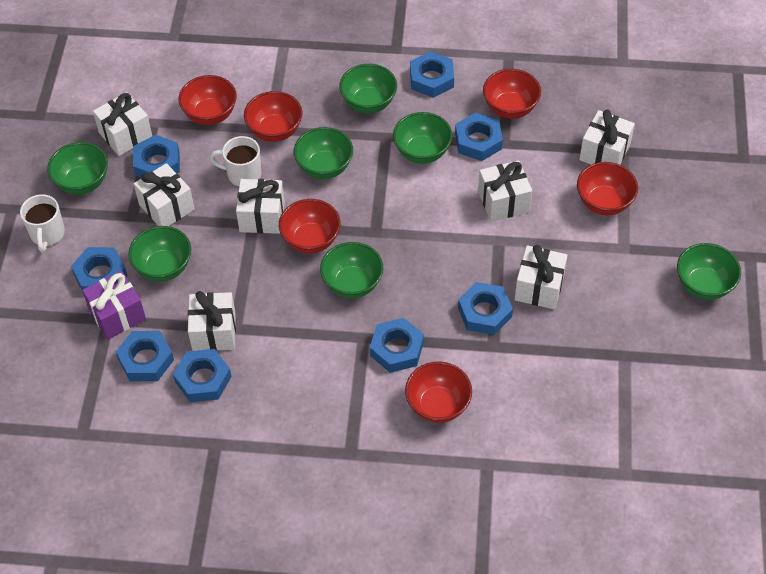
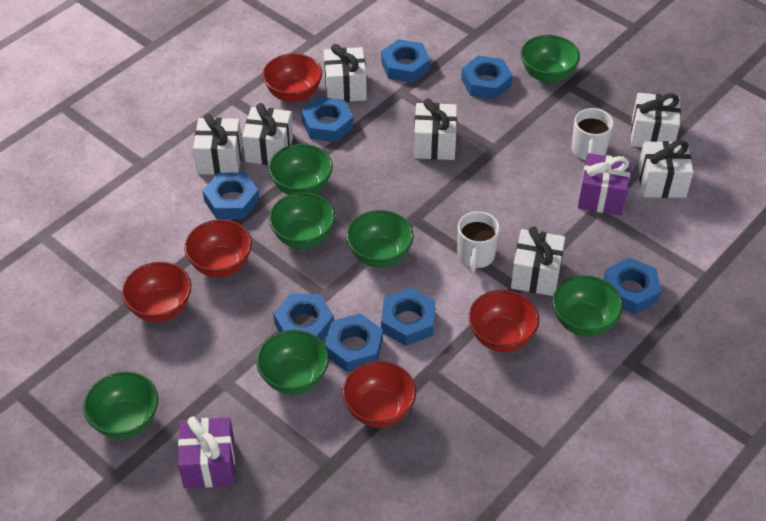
purple gift: 1 -> 2
red bowl: 6 -> 5

